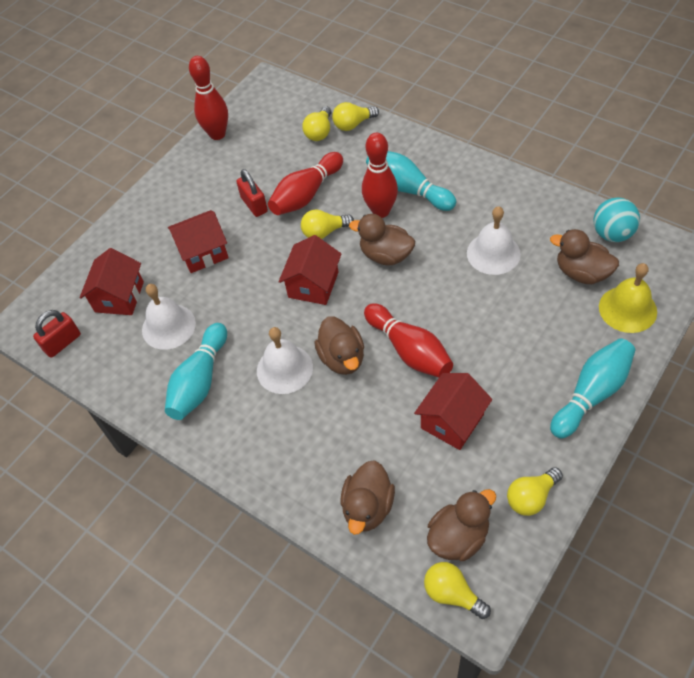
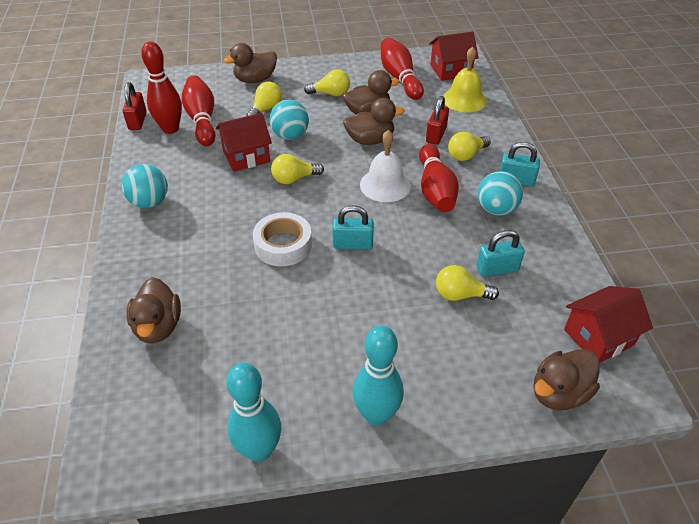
red house: 4 -> 3
turquoise ball: 1 -> 3
turquoise bowling pin: 3 -> 2
turquoise padlock: 0 -> 3
white bell: 3 -> 1
white tape: 0 -> 1

